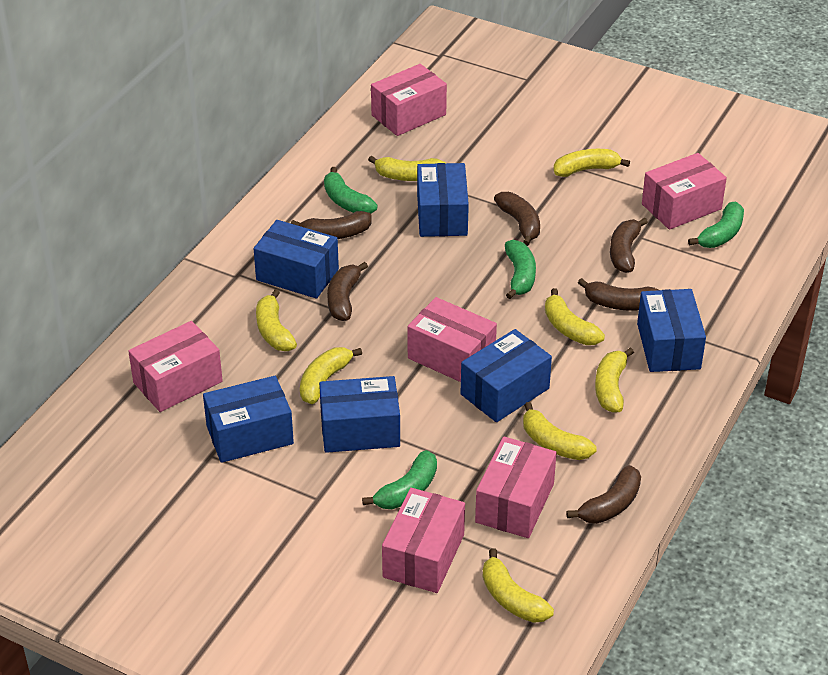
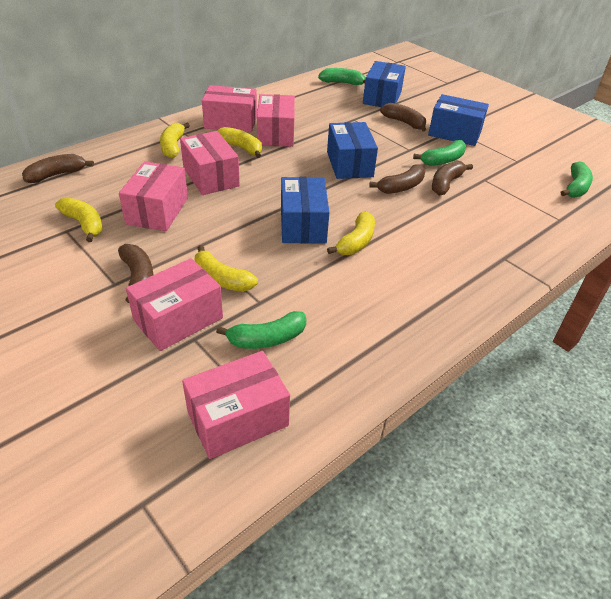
blue box: 6 -> 4
brown banana: 6 -> 5
yellow banana: 8 -> 5

